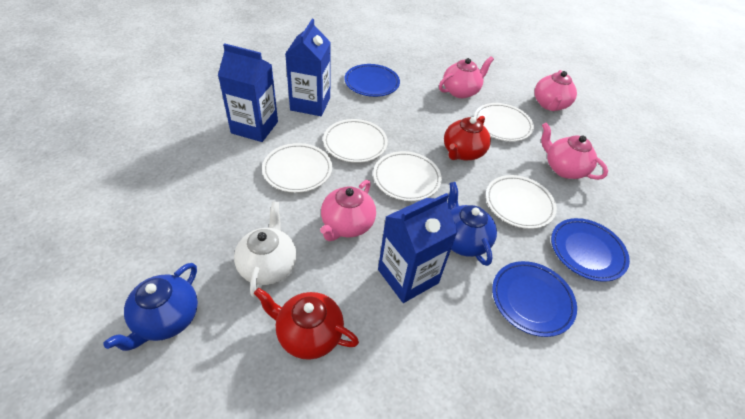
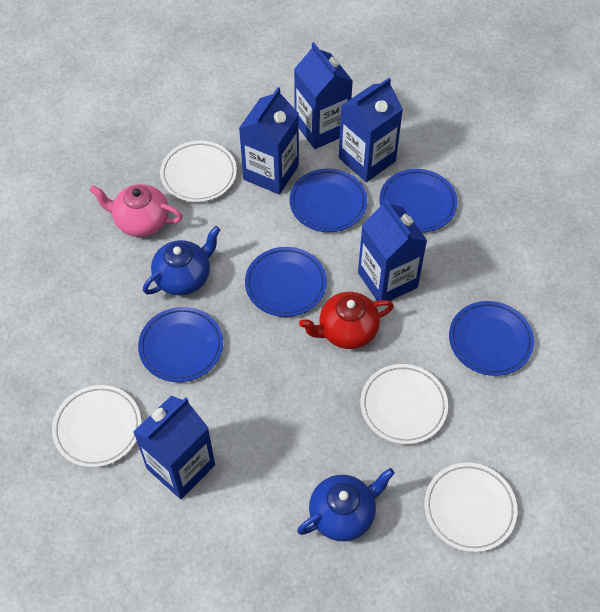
blue carton: 3 -> 5
blue plate: 3 -> 5
pink teapot: 4 -> 1
red teapot: 2 -> 1
white plate: 5 -> 4
white teapot: 1 -> 0

